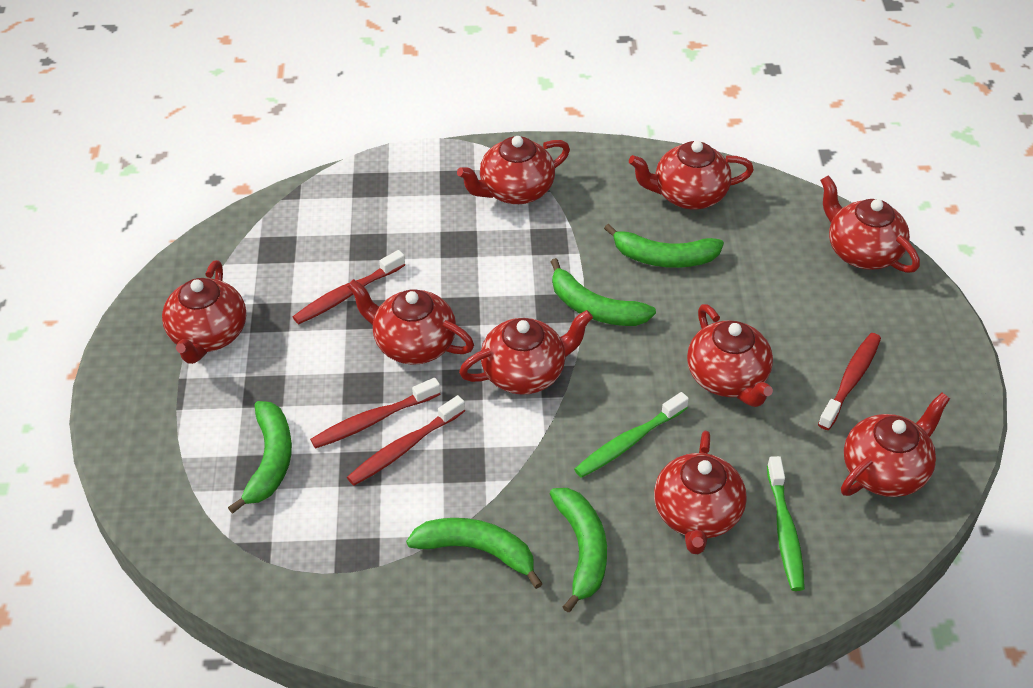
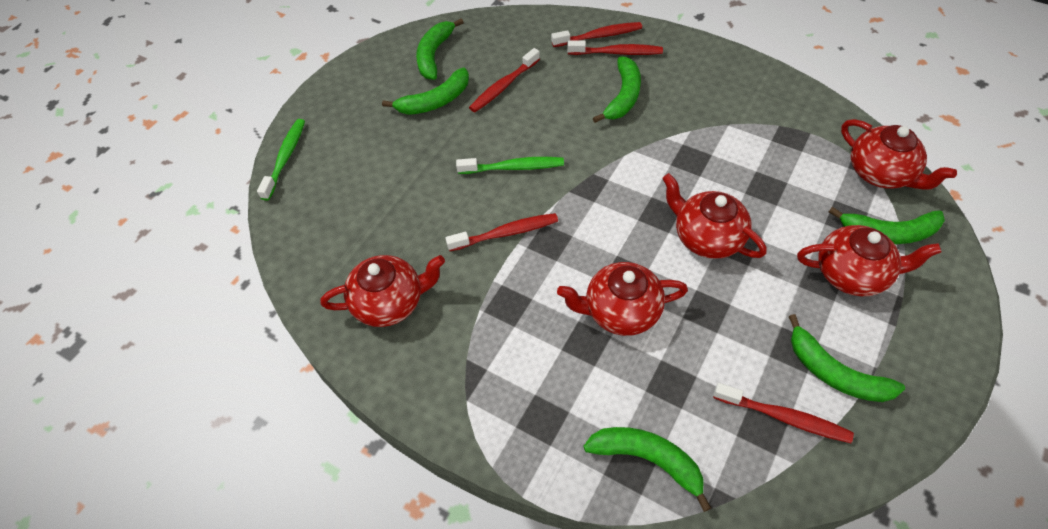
green banana: 5 -> 6
red teapot: 9 -> 5
red toothbrush: 4 -> 5

